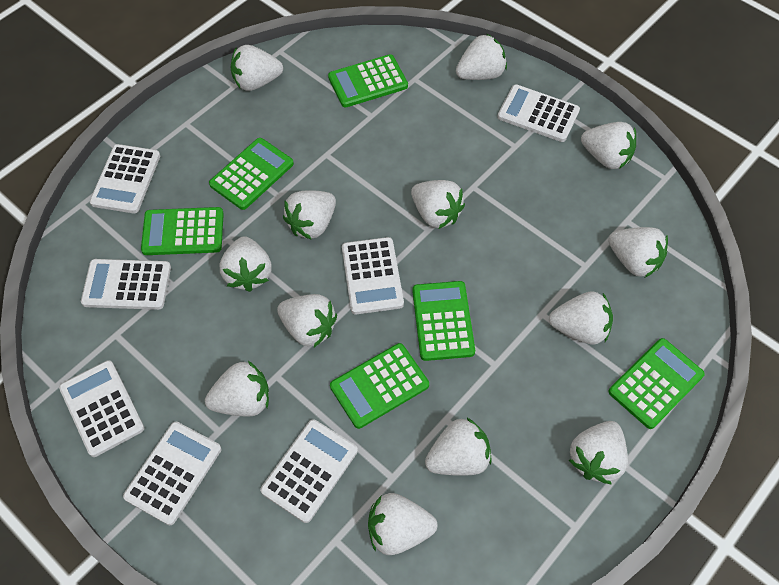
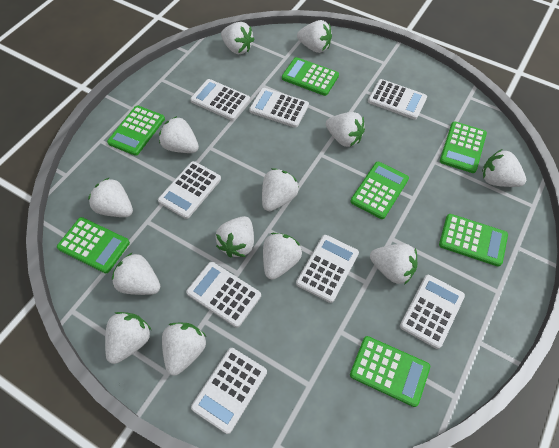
green calculator: 6 -> 7
white calculator: 7 -> 8

